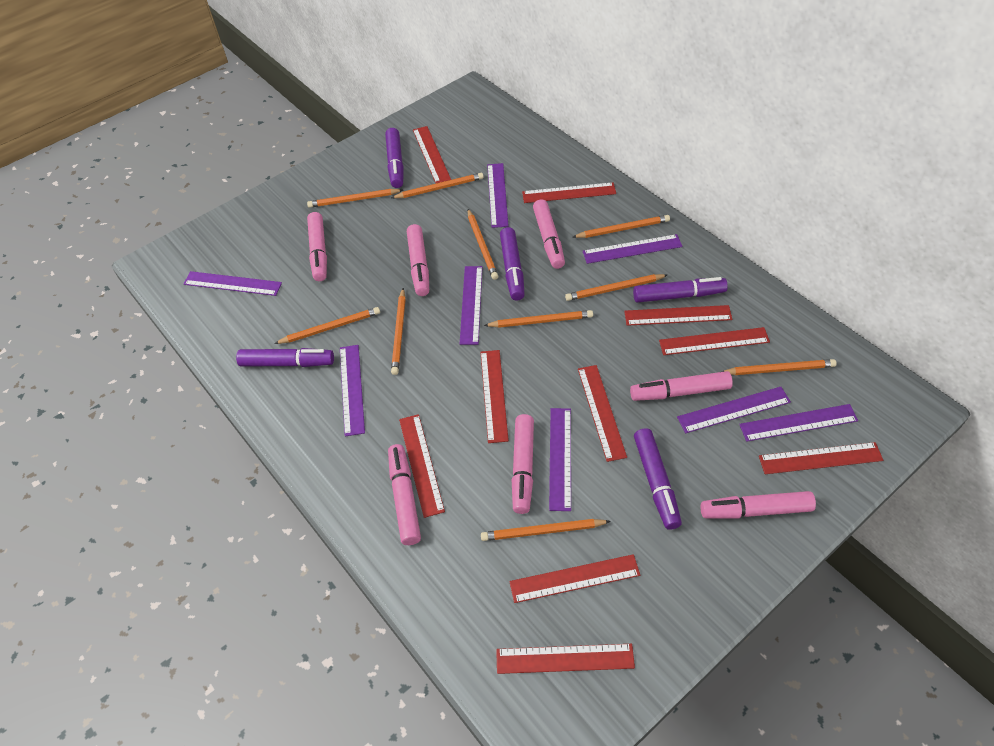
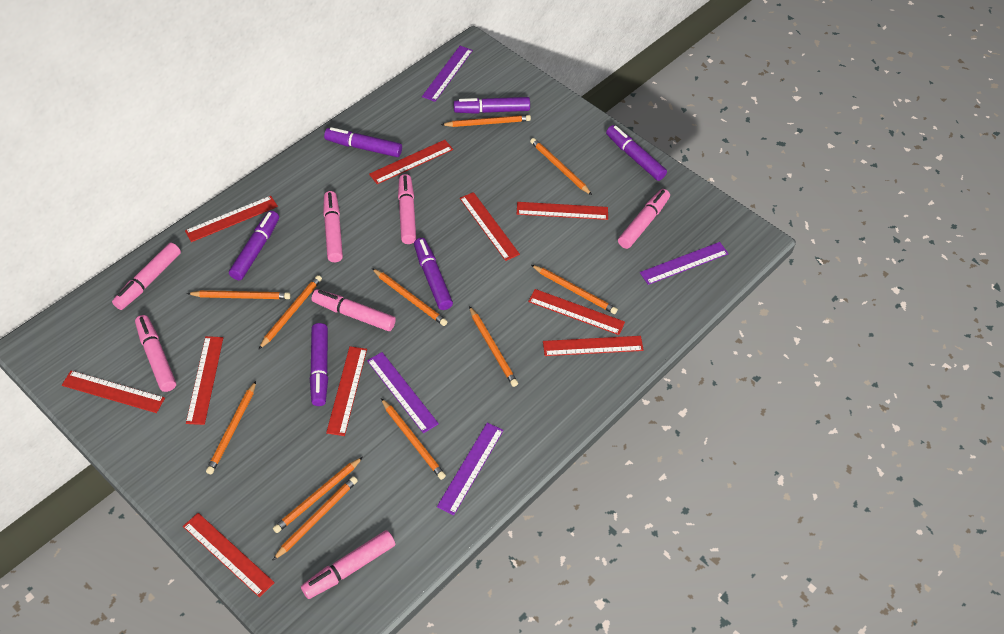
orange pencil: 10 -> 11
purple marker: 5 -> 6
purple ruler: 8 -> 4

